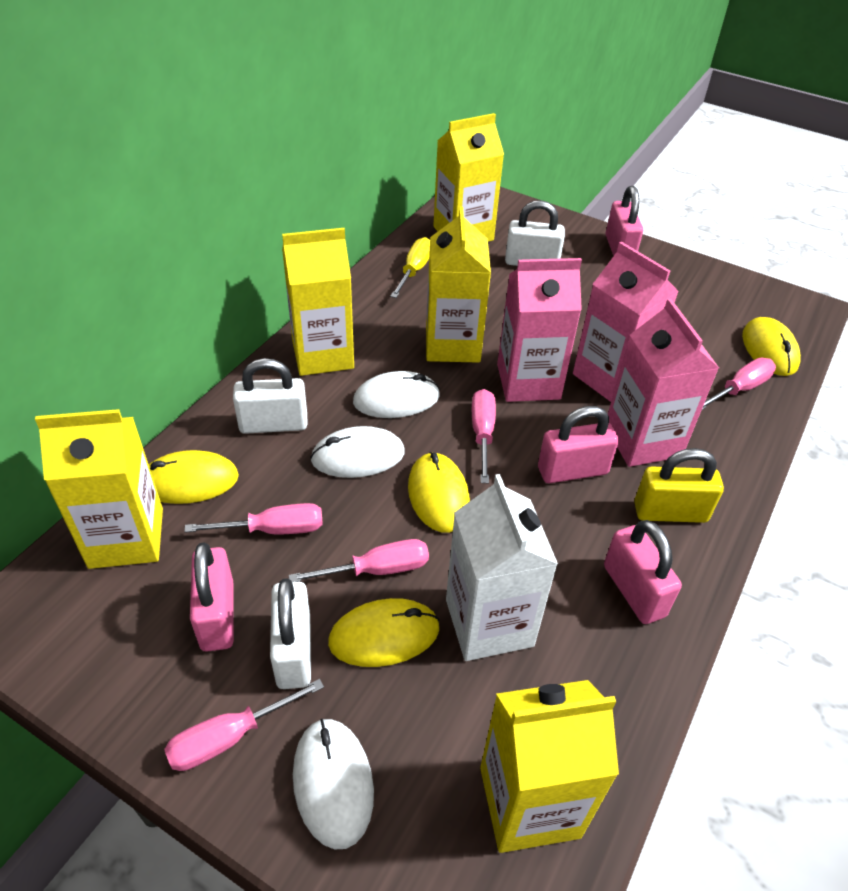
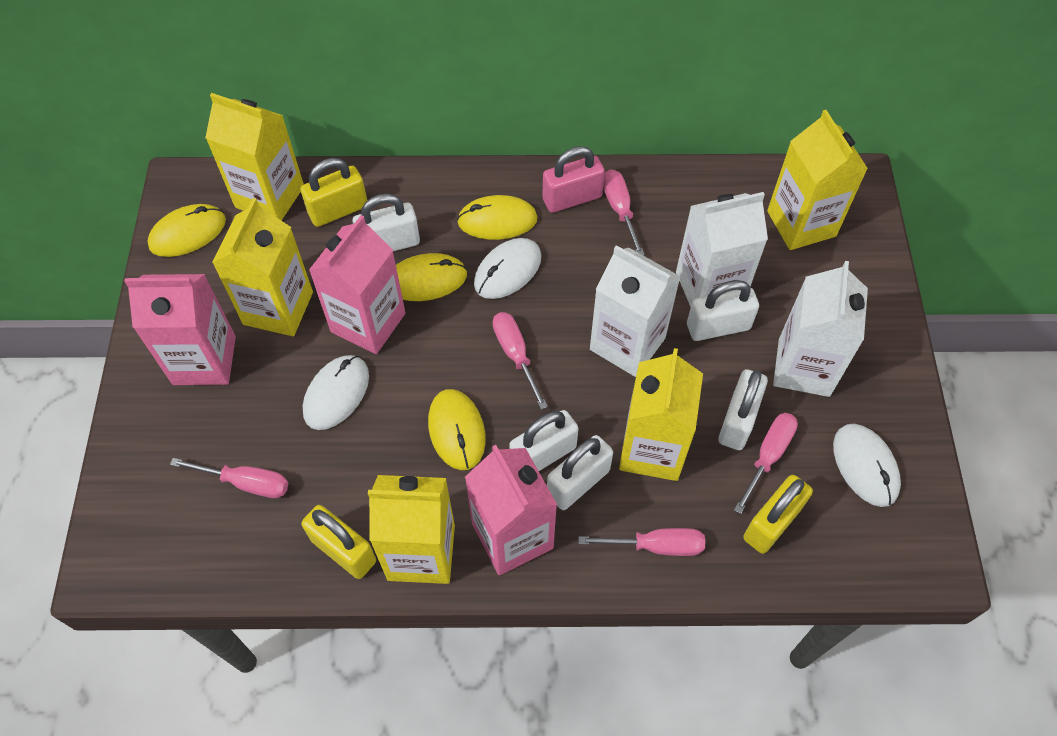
pink padlock: 4 -> 1
white carton: 1 -> 3
white padlock: 3 -> 5
yellow padlock: 1 -> 3
yellow screwdriver: 1 -> 0

